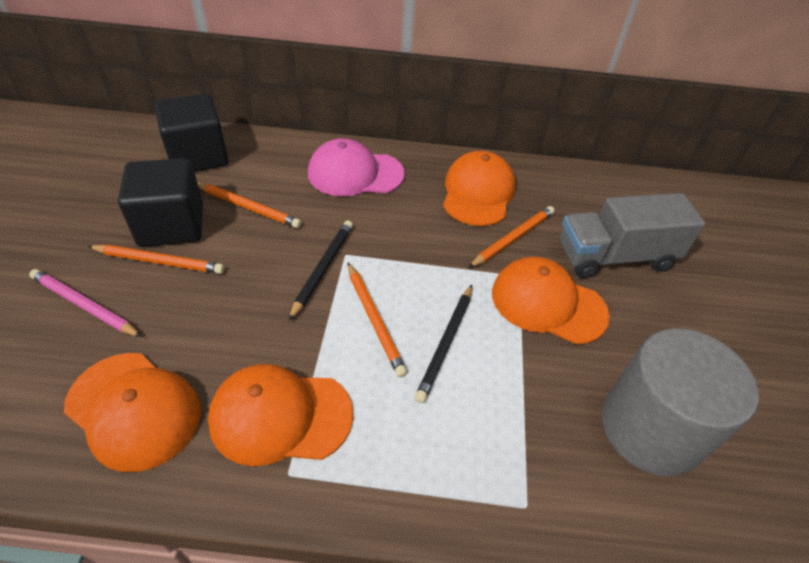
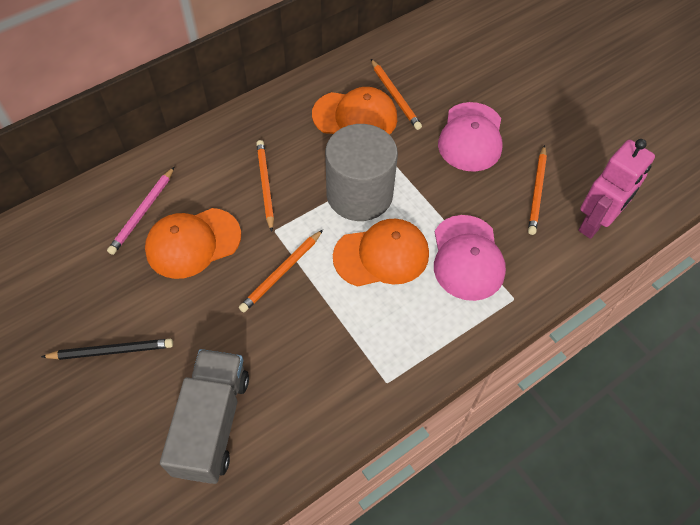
black cube: 2 -> 0
black pencil: 2 -> 1
orange cap: 4 -> 3
pink cap: 1 -> 2
pink robot: 0 -> 1

